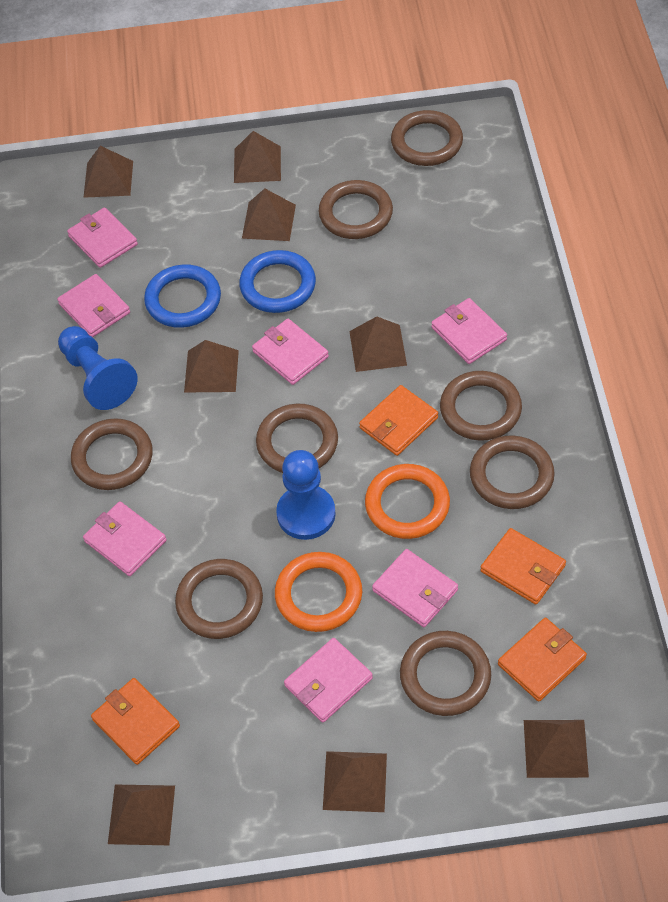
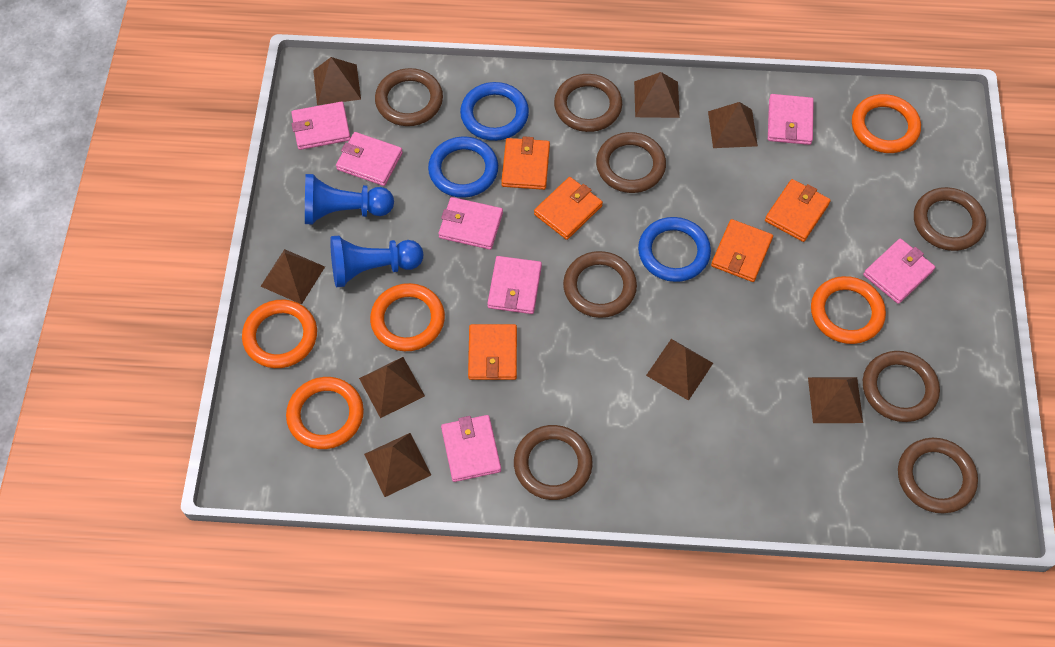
blue ring: 2 -> 3
orange ring: 2 -> 5
orange wallet: 4 -> 5

